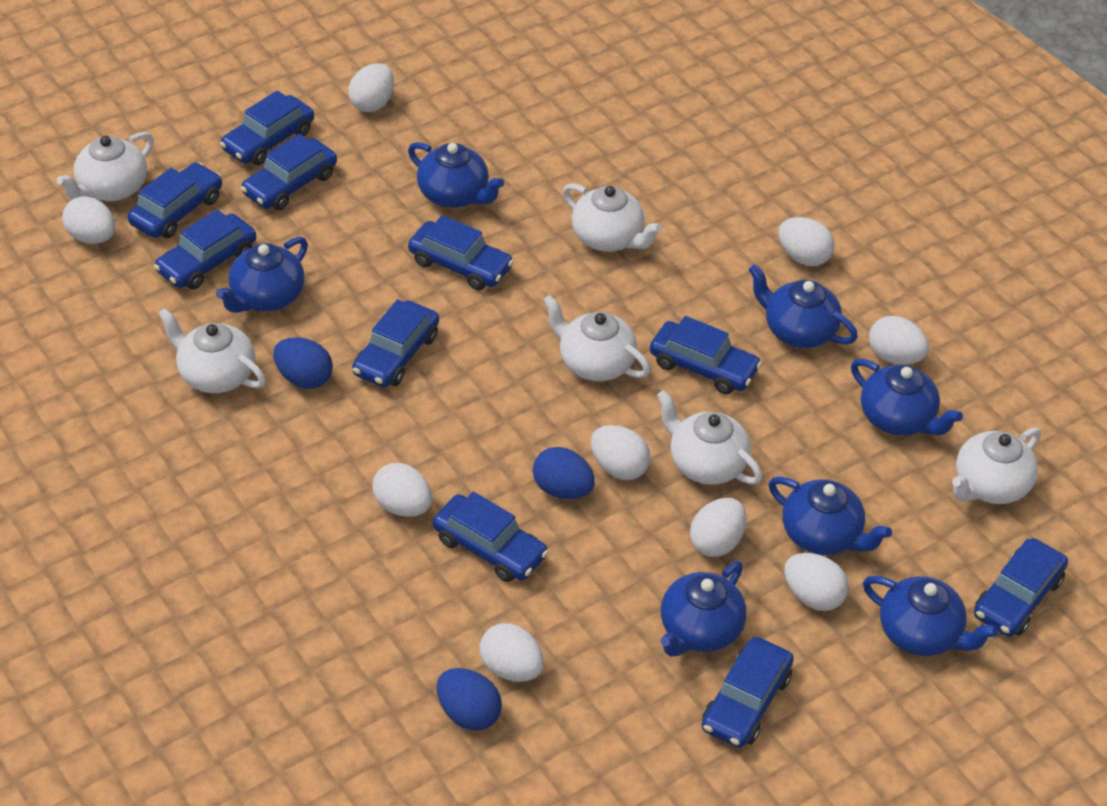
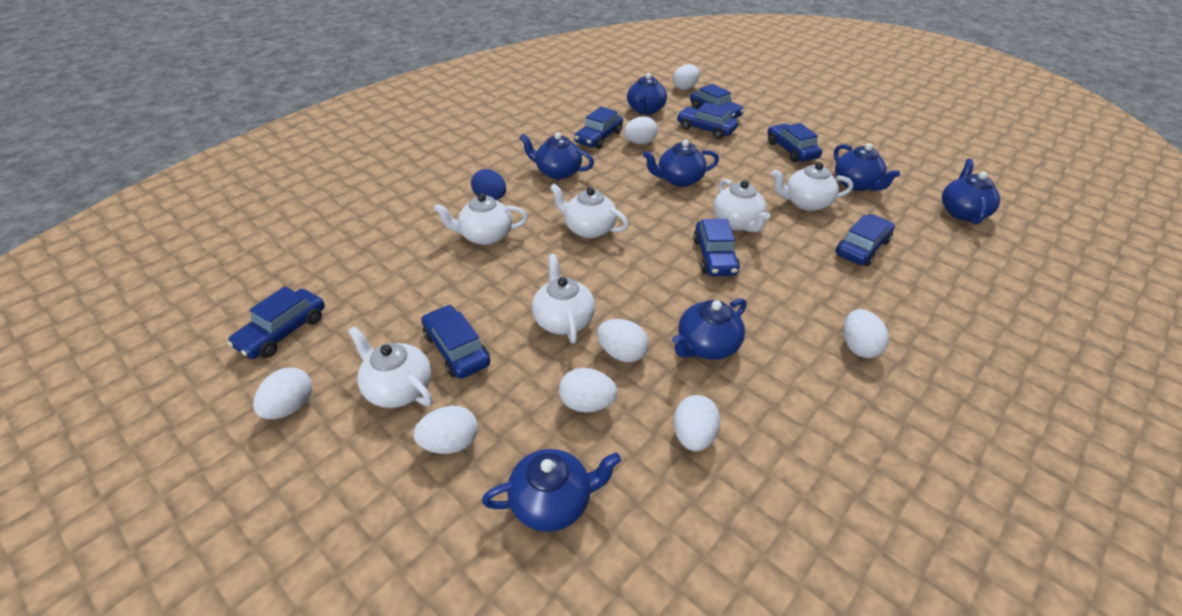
blue car: 10 -> 8
blue egg: 3 -> 1
white egg: 9 -> 8

